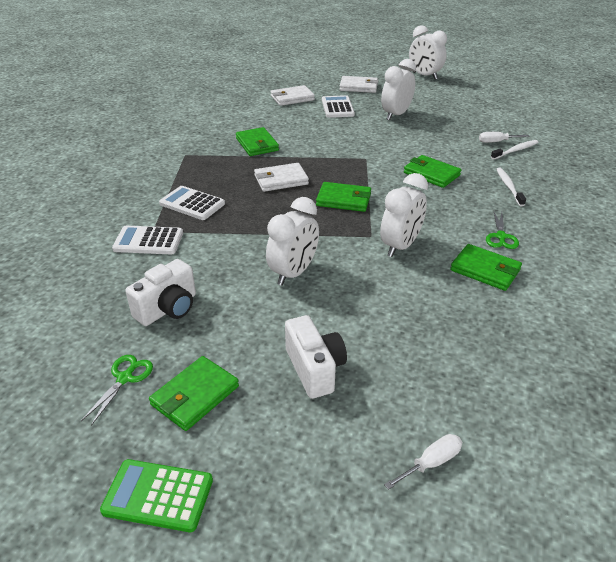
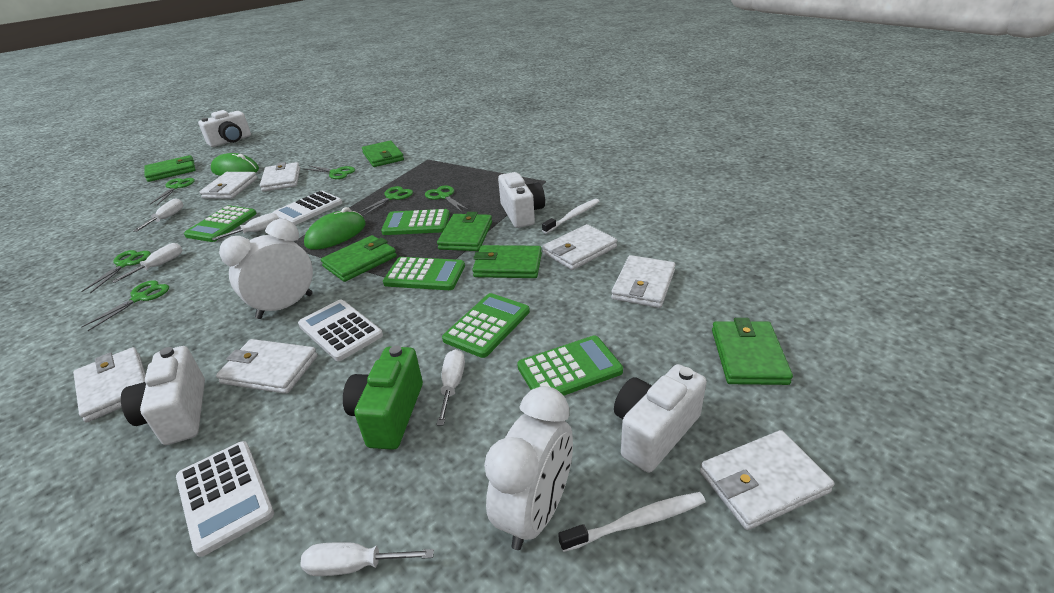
green calculator: 1 -> 5
green camera: 0 -> 1
green mouse: 0 -> 2
green scissors: 2 -> 6
green wallet: 5 -> 6
white camera: 2 -> 4
white clock: 4 -> 2
white screwdriver: 2 -> 5
white wallet: 3 -> 7

